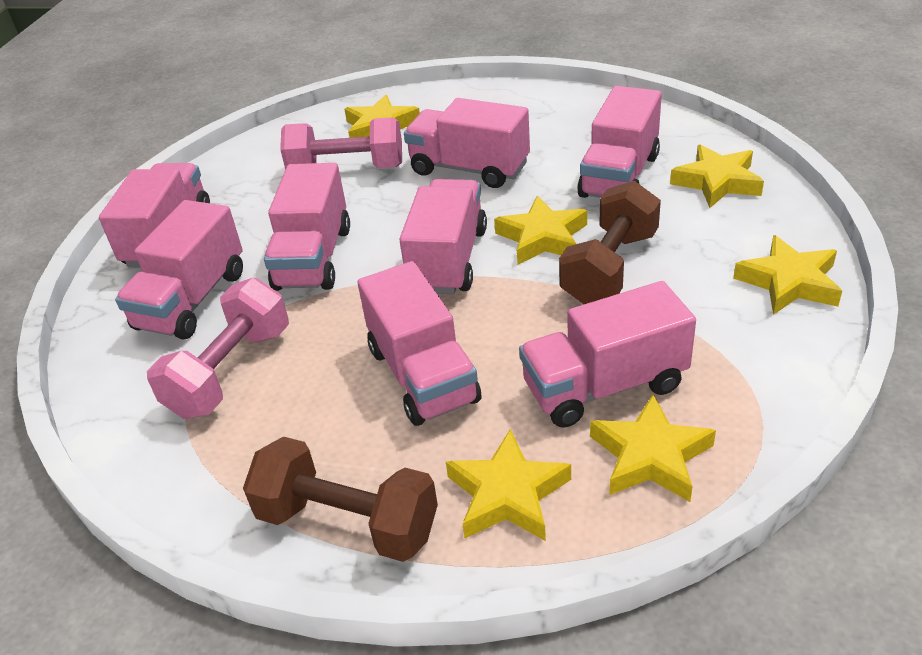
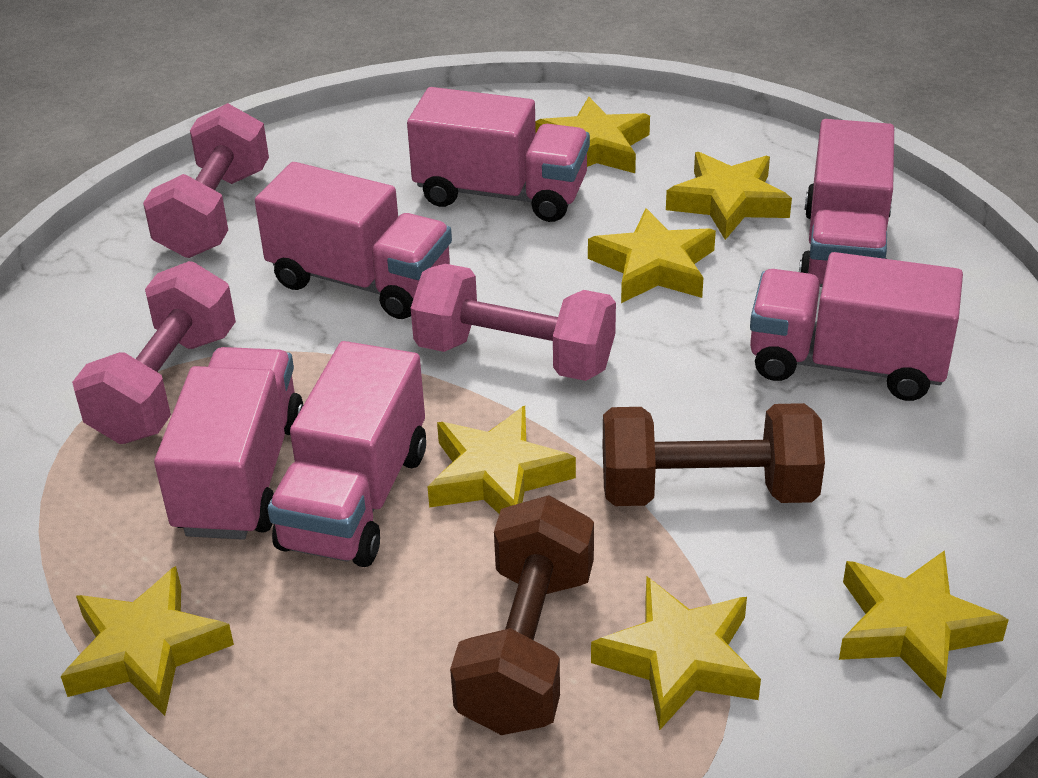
pink dumbbell: 2 -> 3
pink truck: 8 -> 6
yellow star: 6 -> 7

